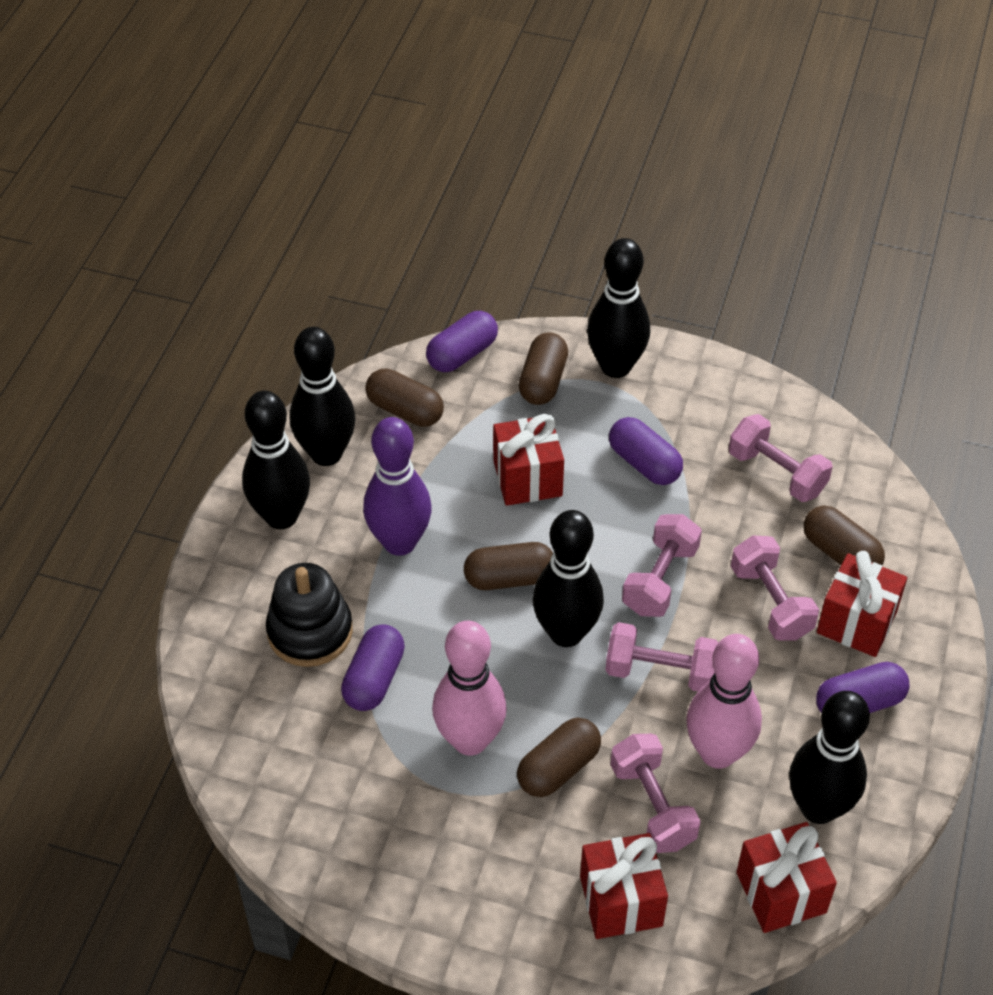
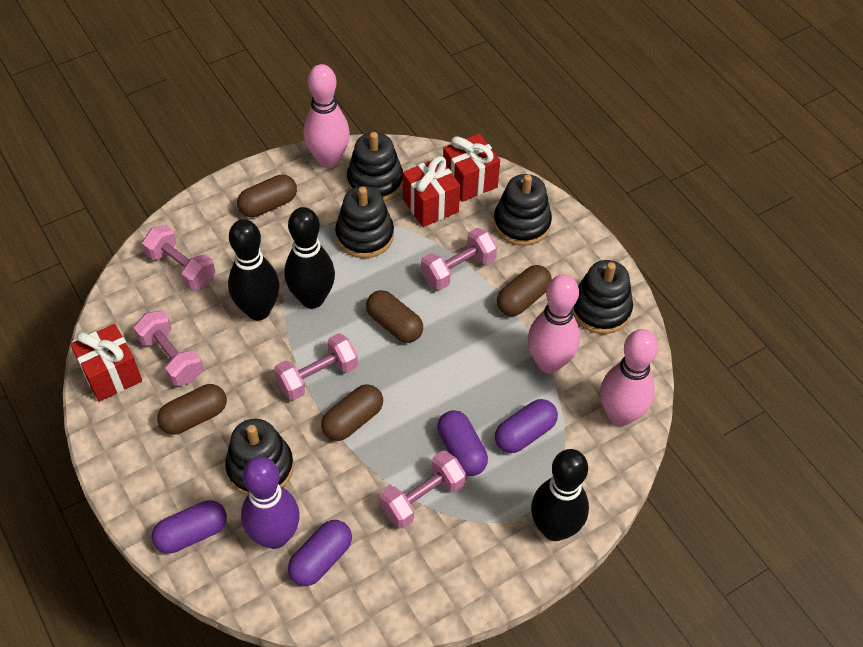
black bowling pin: 5 -> 3
black stacking toy: 1 -> 5
pink bowling pin: 2 -> 3
red gift: 4 -> 3

